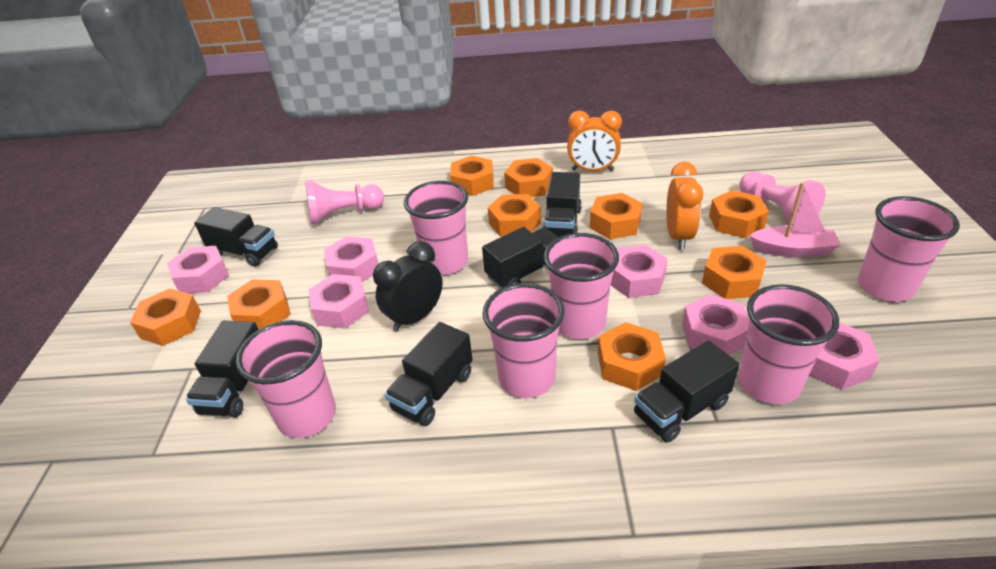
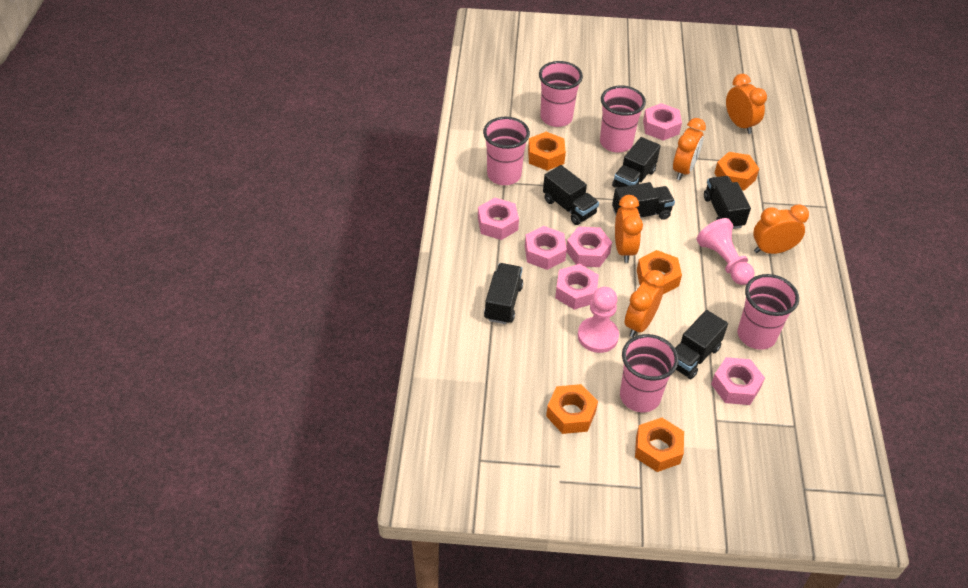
black clock: 1 -> 0
orange clock: 2 -> 5
orange nut: 9 -> 5
pink boat: 1 -> 0
pink cup: 6 -> 5

